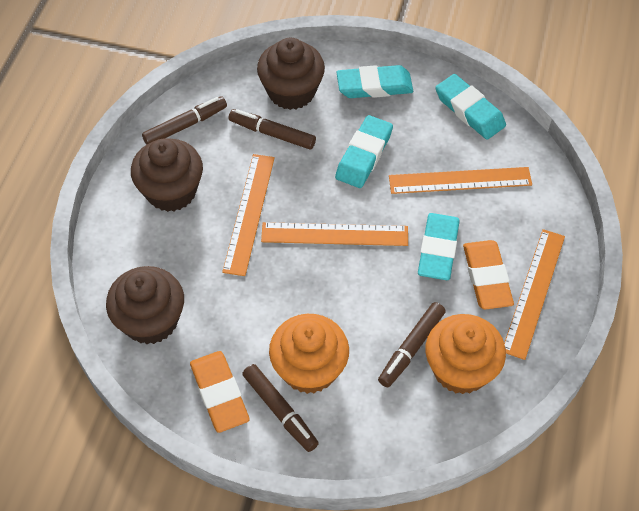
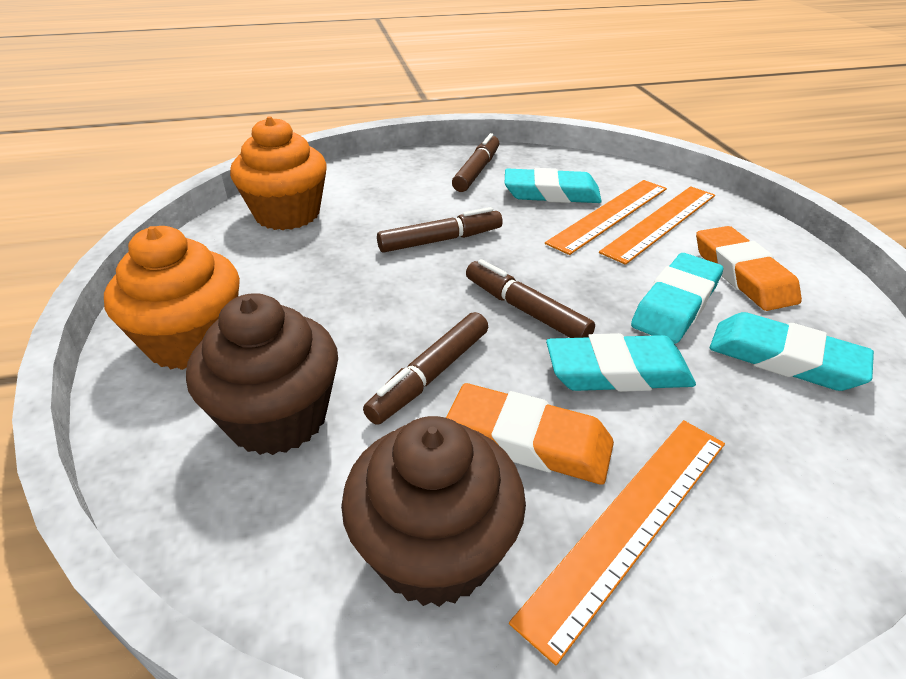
brown cupcake: 3 -> 2
orange ruler: 4 -> 3

